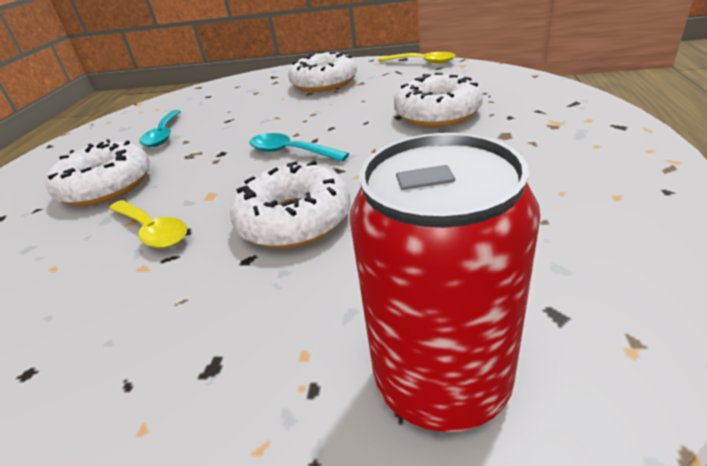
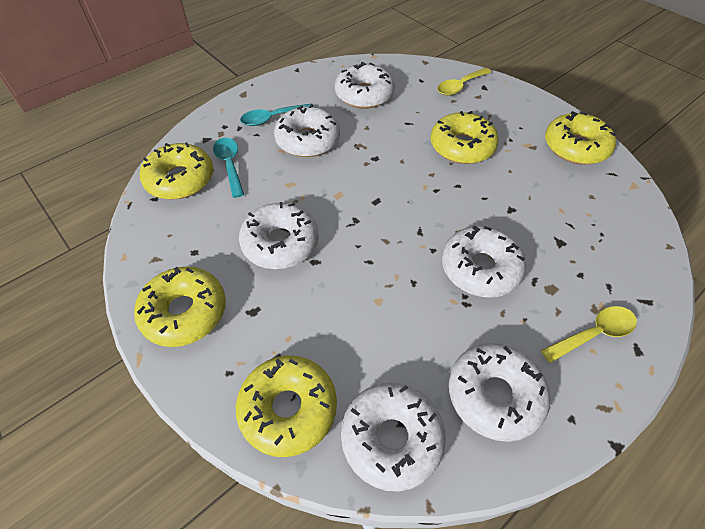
red can: 1 -> 0
white donut: 4 -> 6
yellow donut: 0 -> 5

